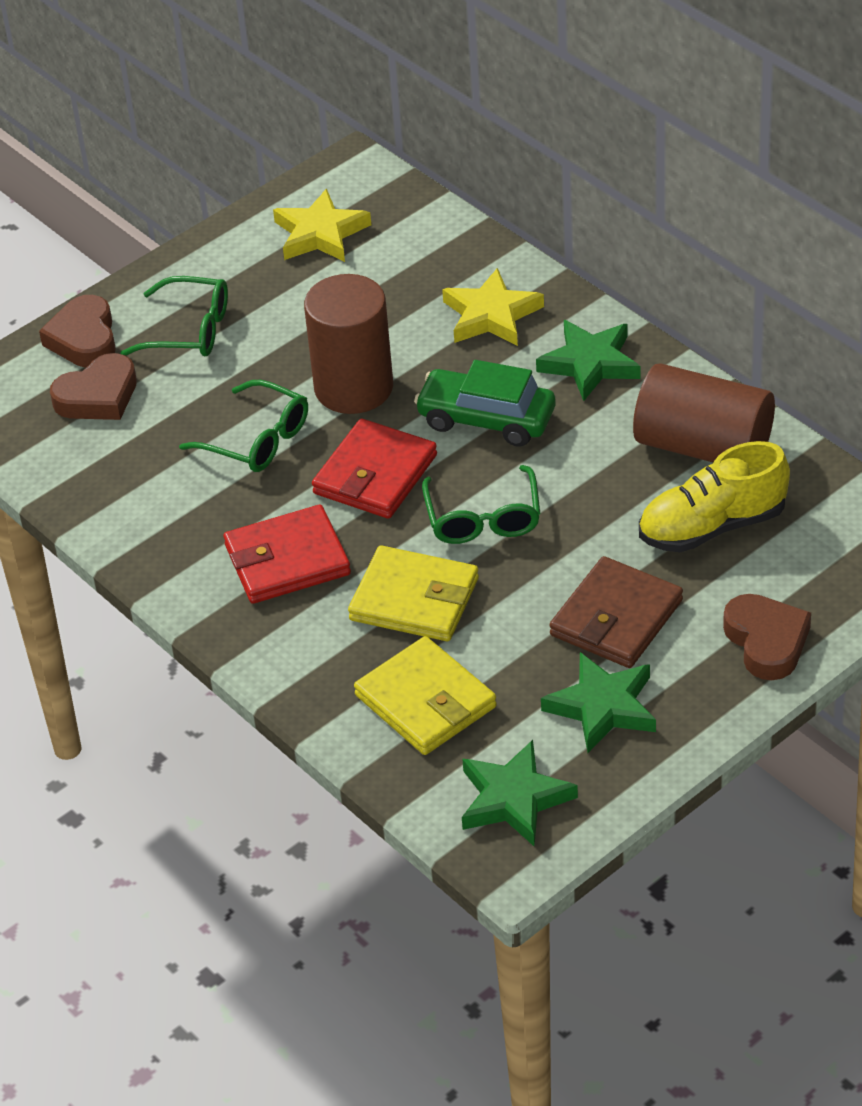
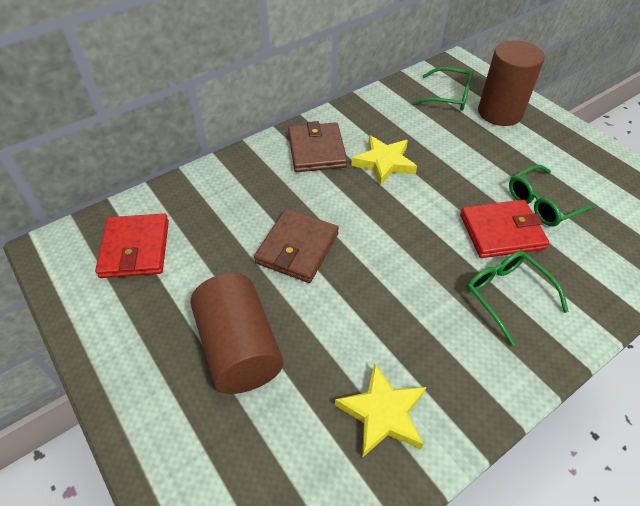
brown heart: 3 -> 0
brown wallet: 1 -> 2
green car: 1 -> 0
green star: 3 -> 0
yellow shoe: 1 -> 0
yellow wallet: 2 -> 0

